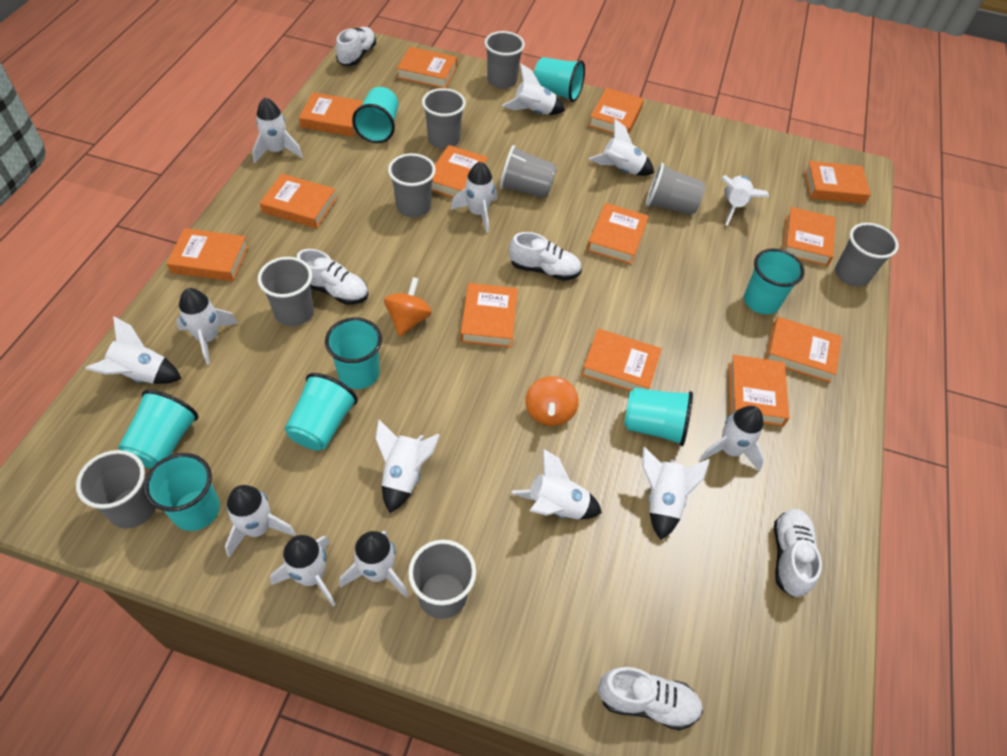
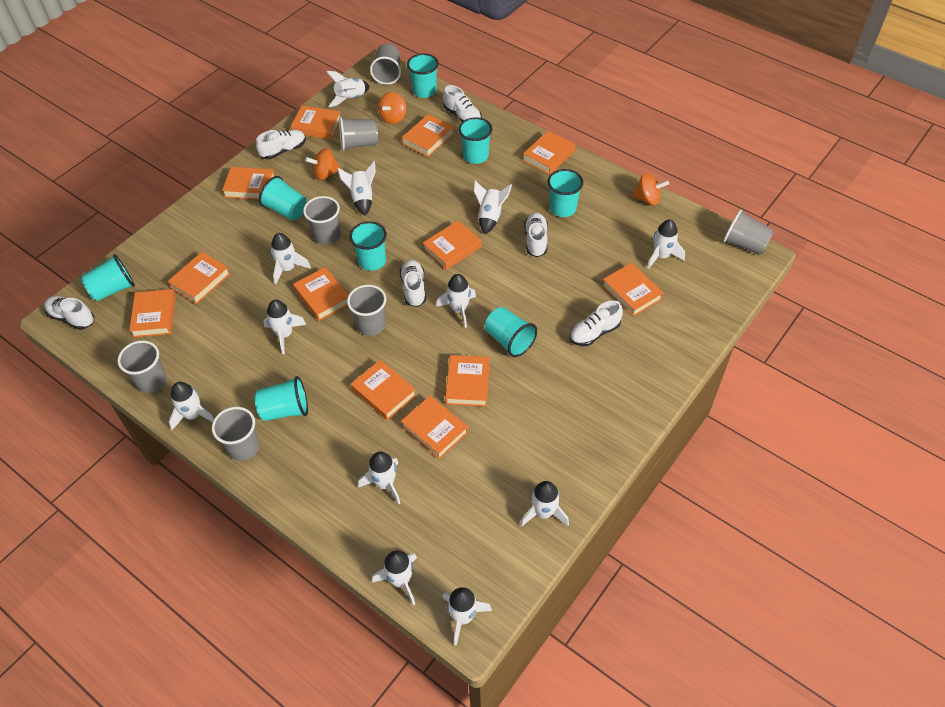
grey cup: 9 -> 7
orange book: 13 -> 12
orange spinning top: 2 -> 3
white rocket: 14 -> 12
white shoe: 5 -> 6

